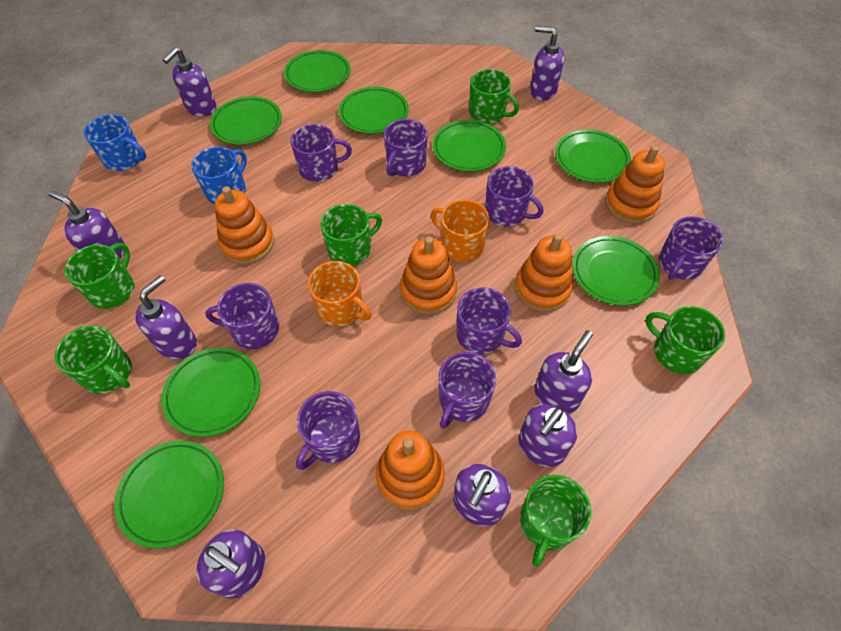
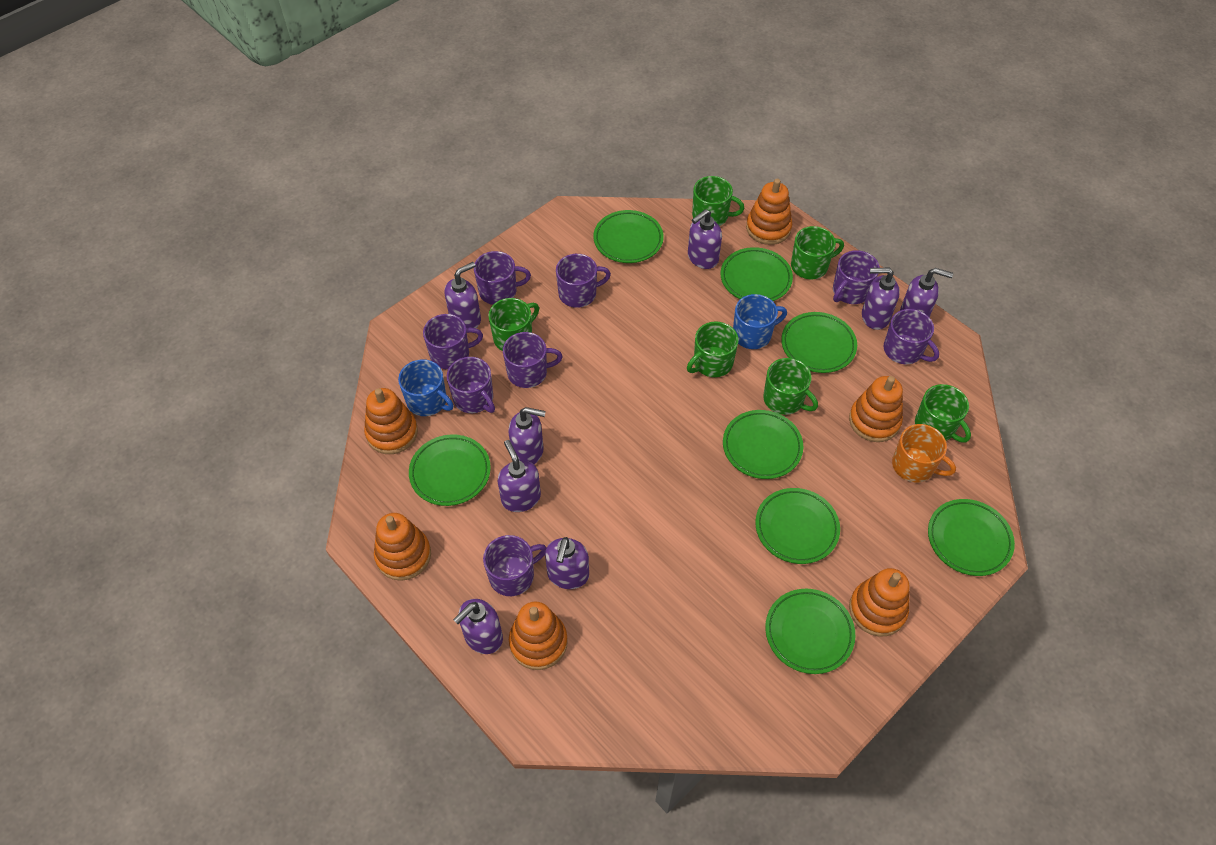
orange mug: 2 -> 1
orange stacking toy: 5 -> 6

